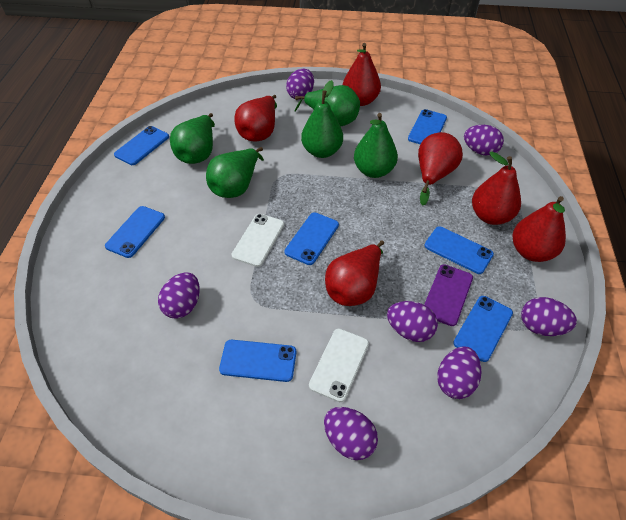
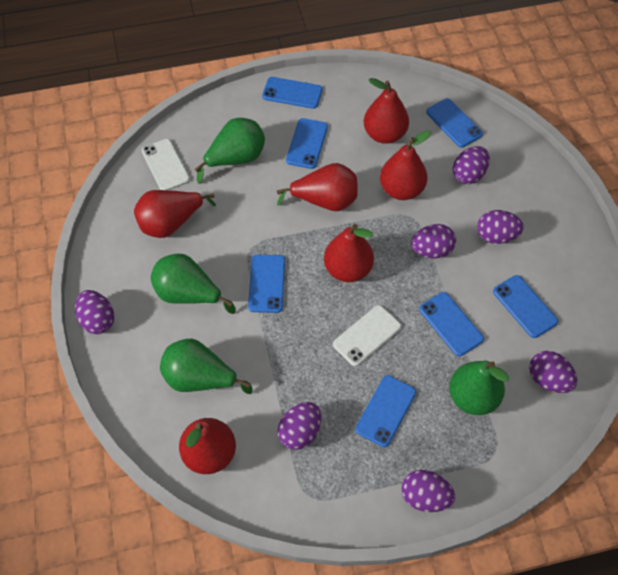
green pear: 5 -> 4
purple phone: 1 -> 0

